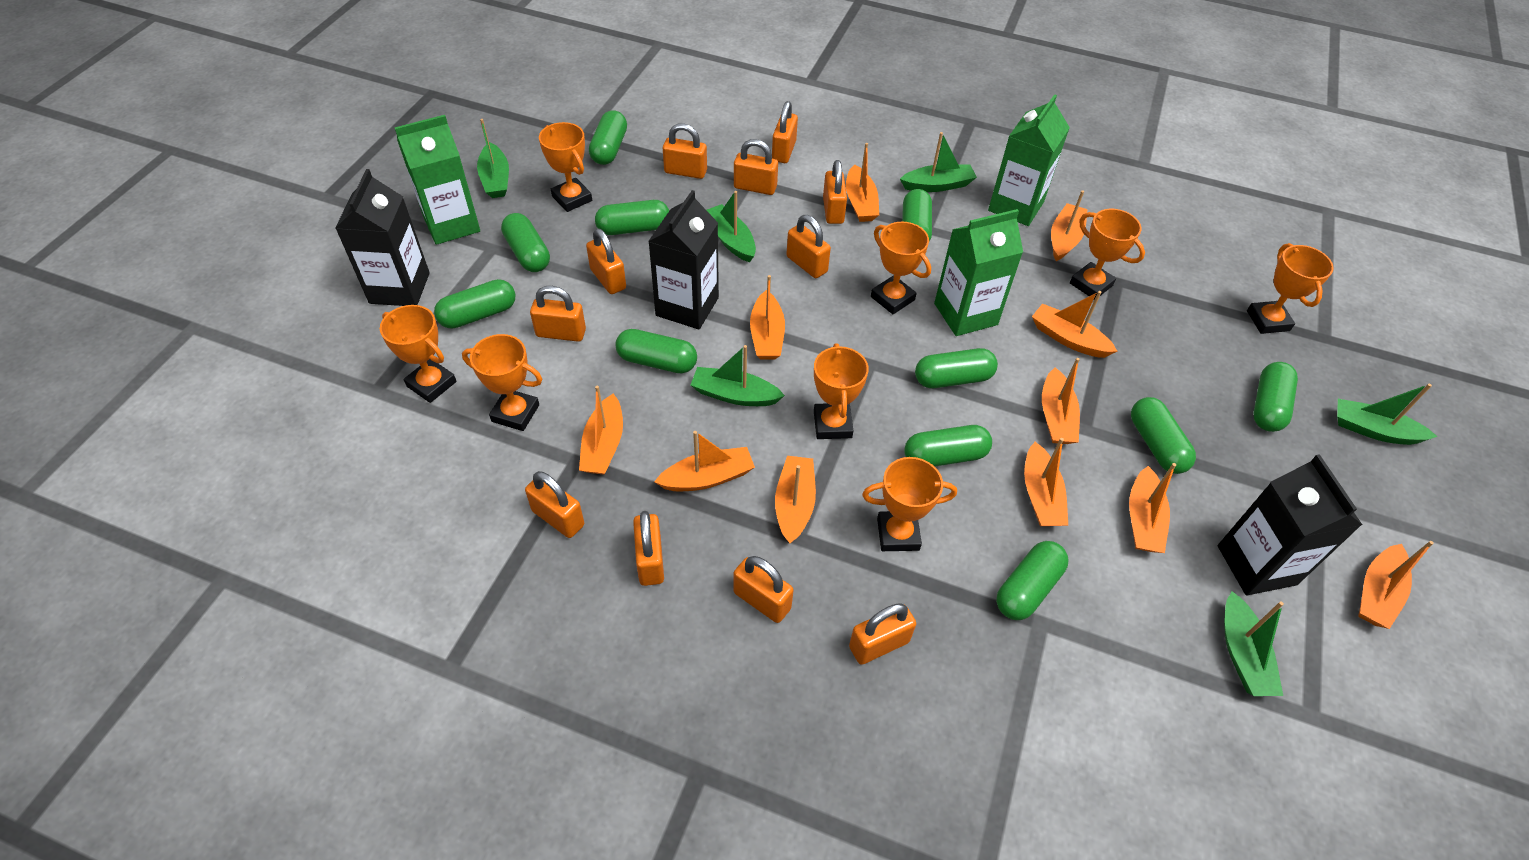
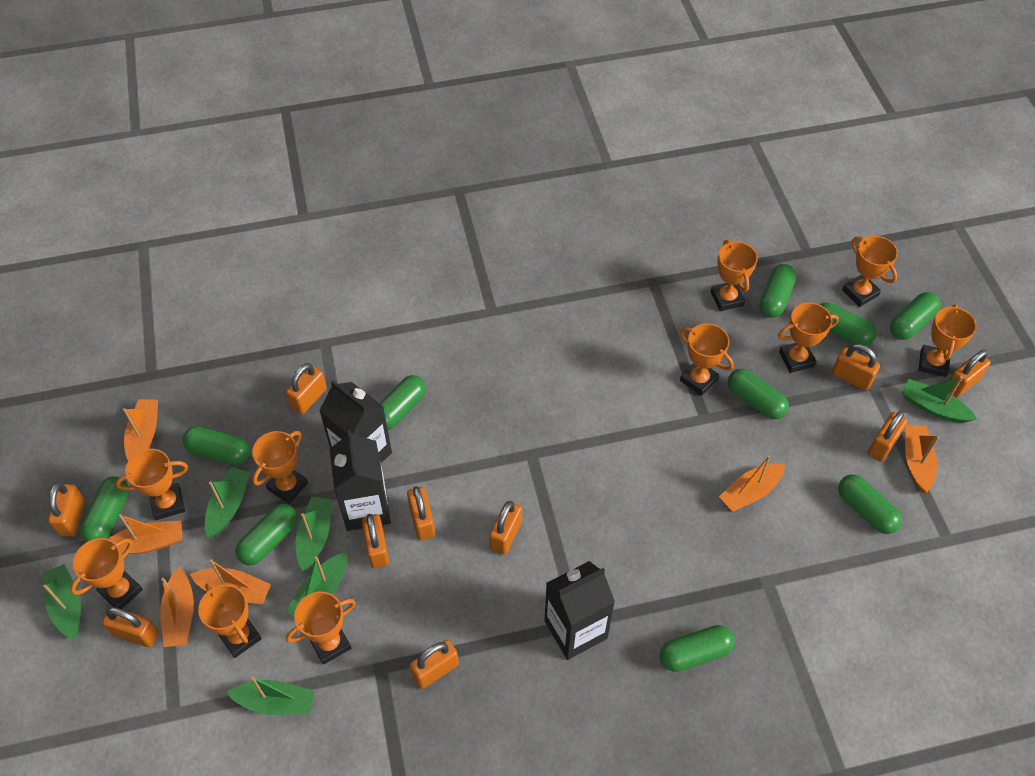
green capsule: 11 -> 10
green carton: 3 -> 0
orange boat: 11 -> 6
orange padlock: 11 -> 10
orange trophy: 8 -> 10

